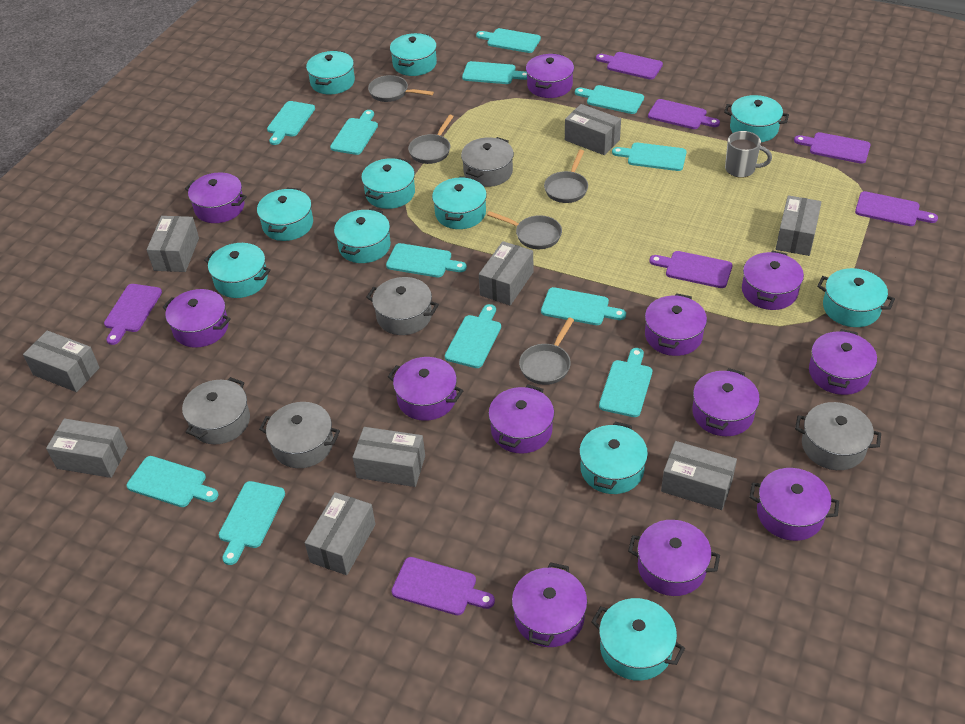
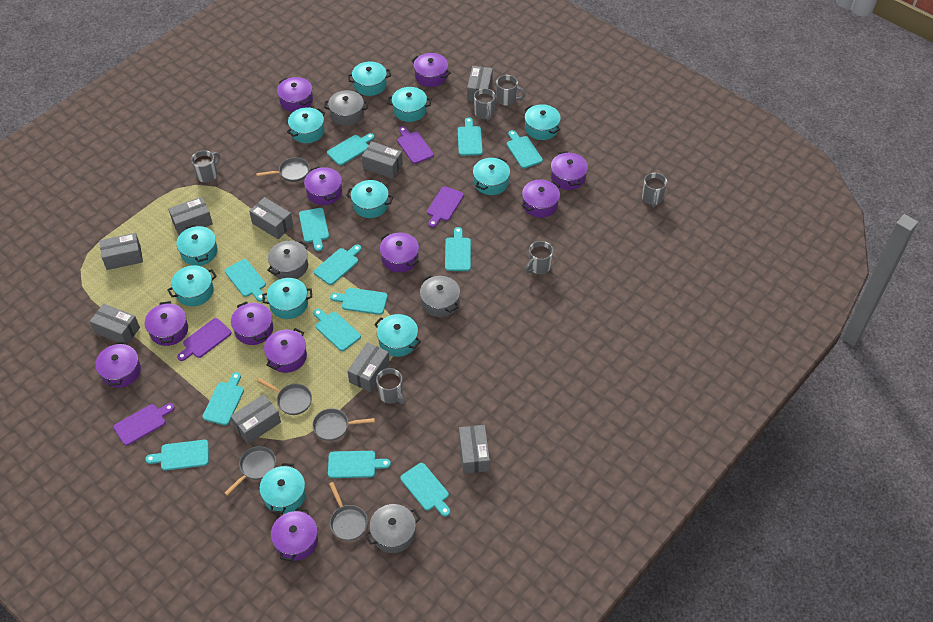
grey mug: 1 -> 6
grey pot: 5 -> 4
purple cutting board: 7 -> 4
purple pot: 12 -> 11
turquoise cutting board: 12 -> 13

